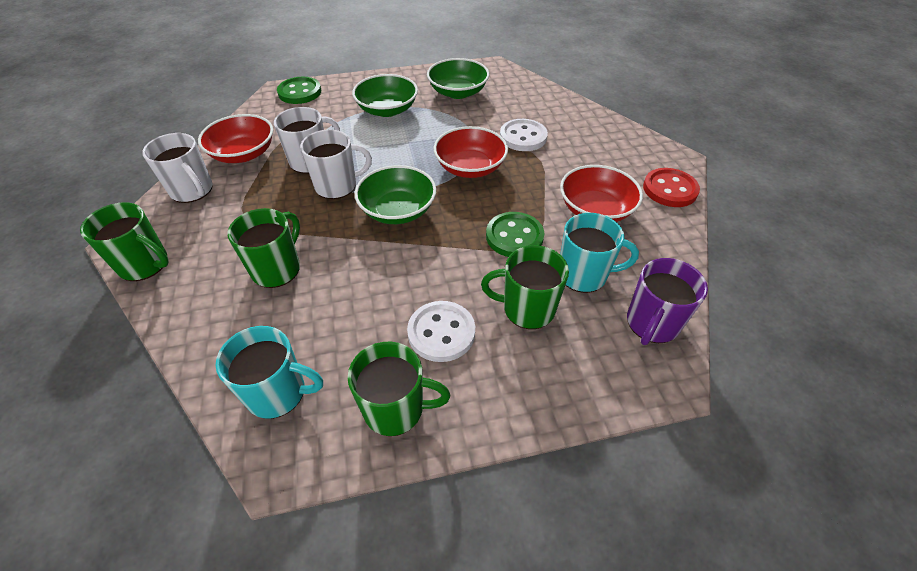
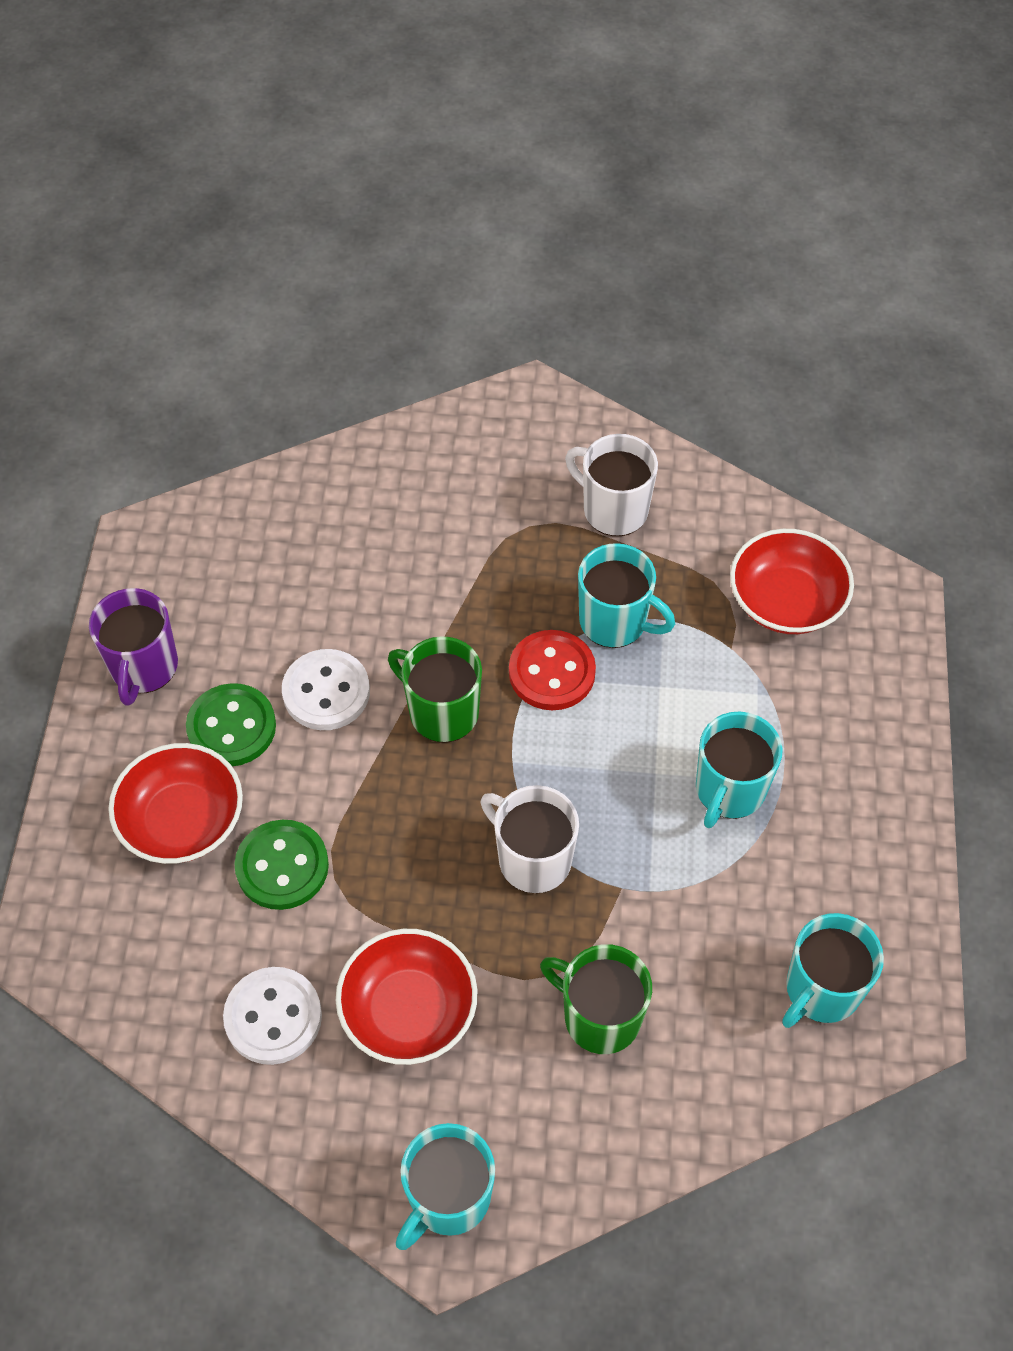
green bowl: 3 -> 0
green mug: 4 -> 2
turquoise mug: 2 -> 4
white mug: 3 -> 2

